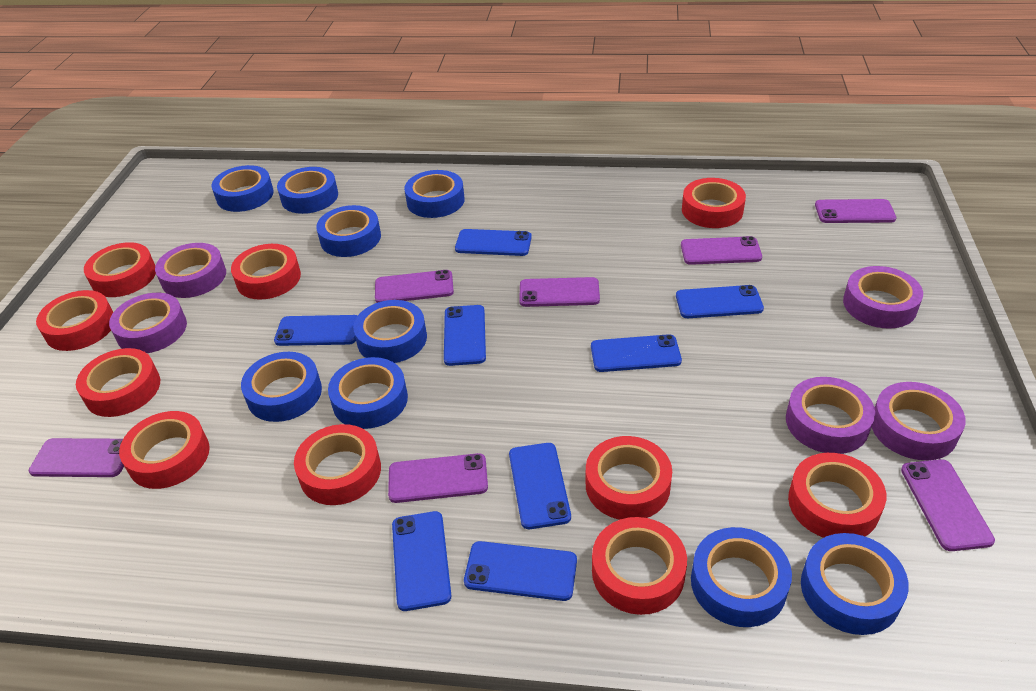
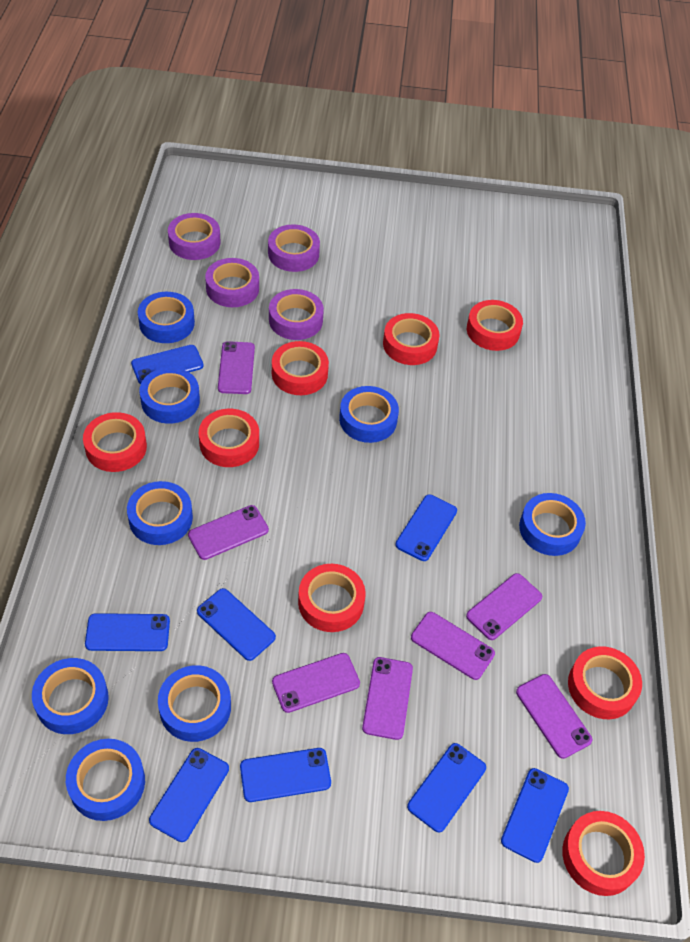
blue tape: 9 -> 8
purple tape: 5 -> 4
red tape: 10 -> 8

